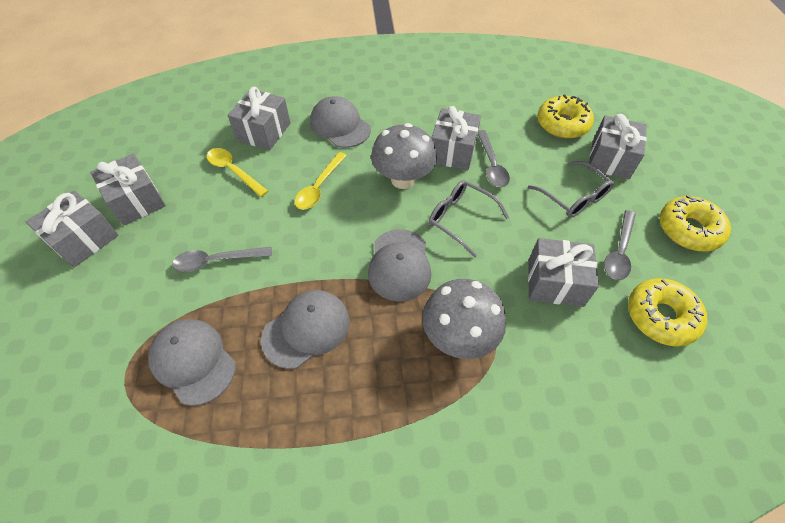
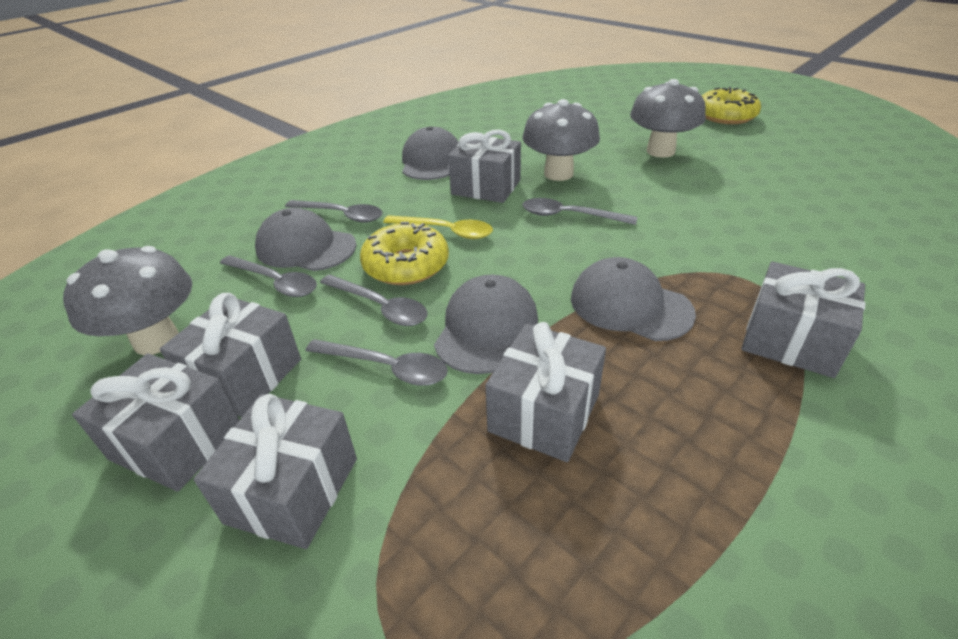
grey glasses: 2 -> 0
grey mushroom: 2 -> 3
grey spoon: 3 -> 5
yellow donut: 3 -> 2
yellow spoon: 2 -> 1

